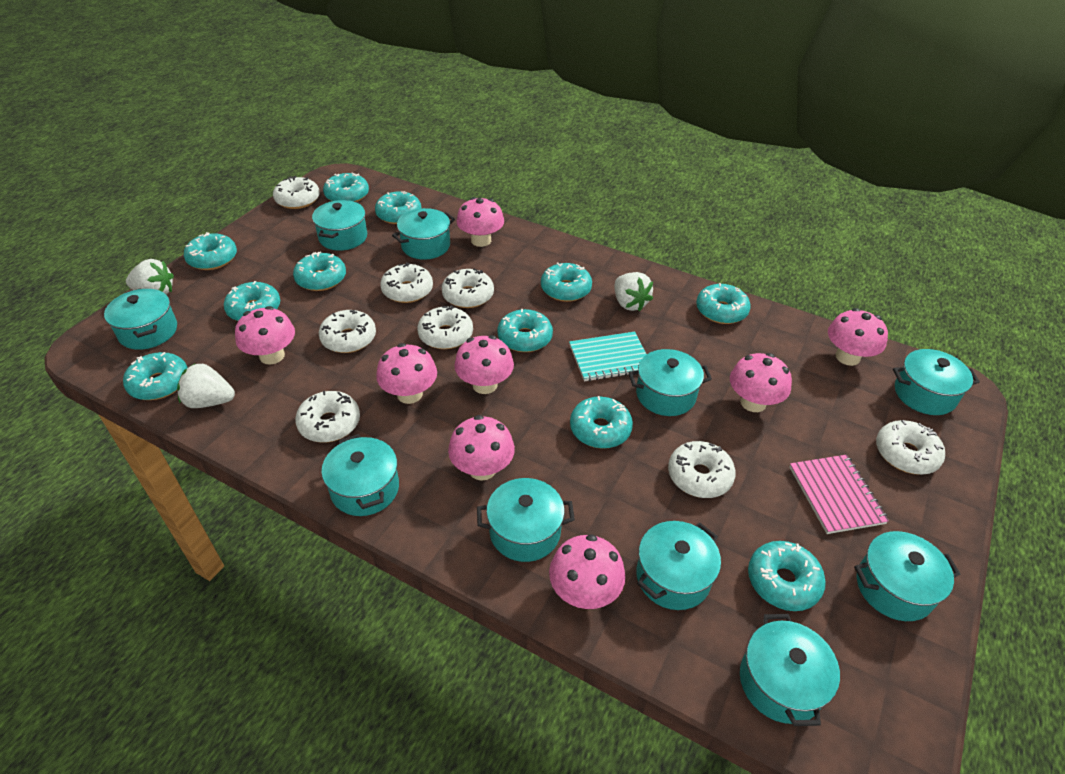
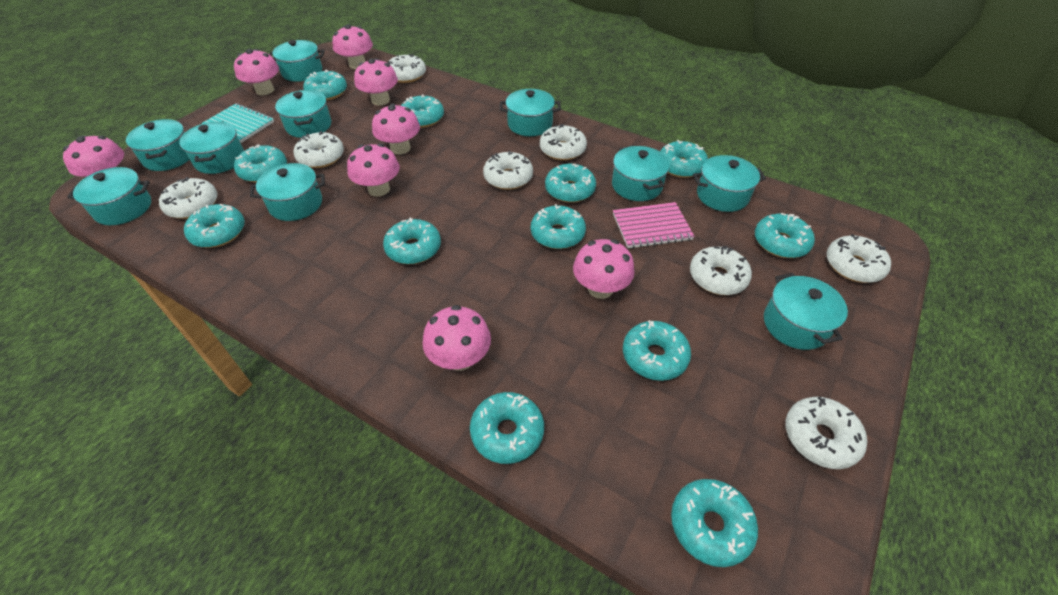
turquoise donut: 11 -> 12
white strawberry: 3 -> 0

